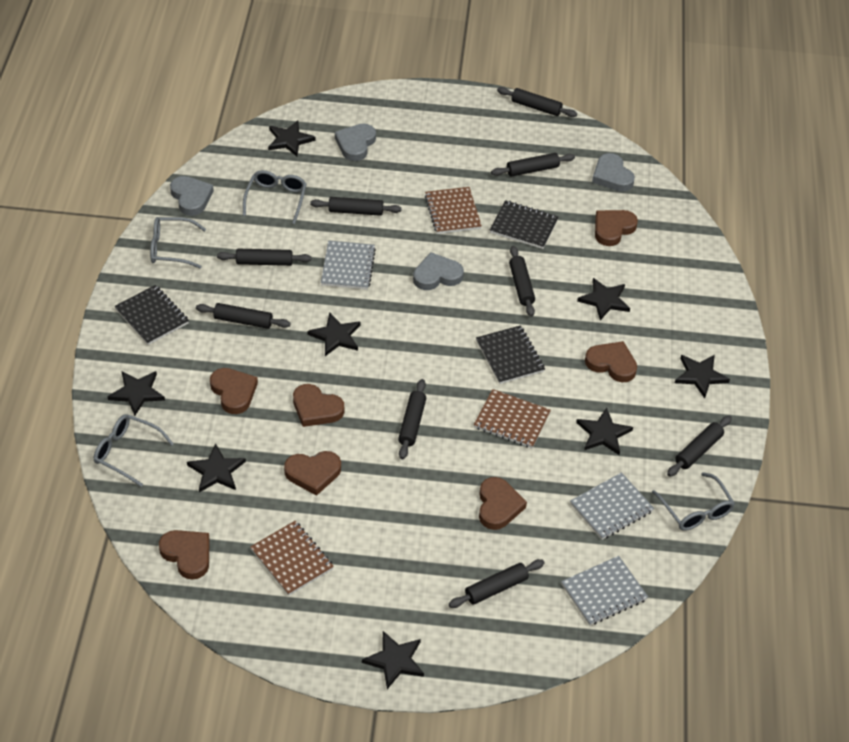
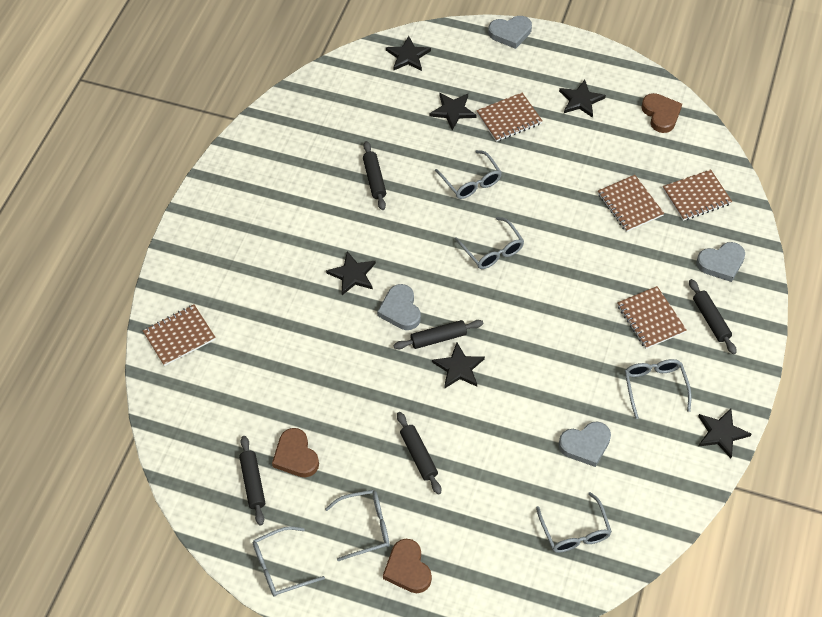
black notebook: 3 -> 0
black rolling pin: 9 -> 5
black star: 8 -> 6
brown heart: 7 -> 3
brown notebook: 3 -> 5
grey glasses: 4 -> 6
grey notebook: 3 -> 0

